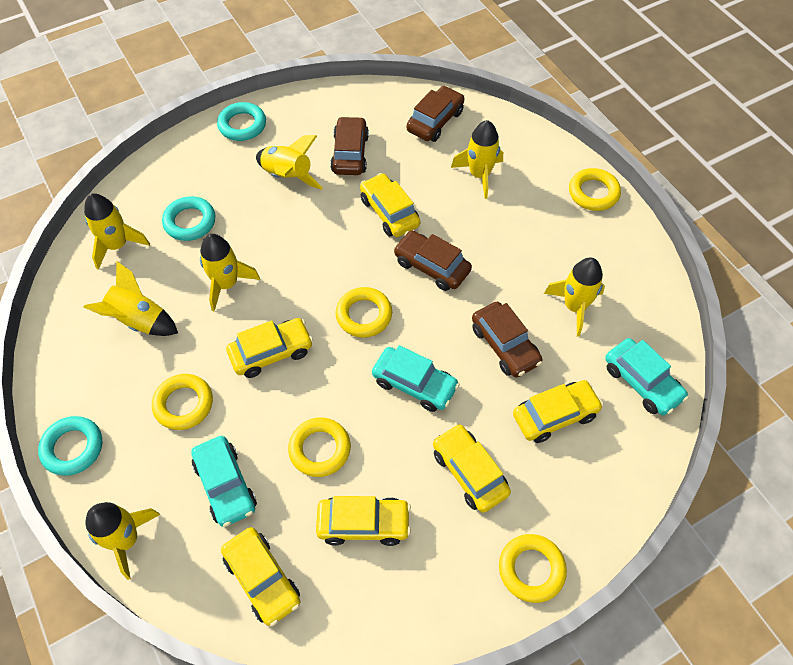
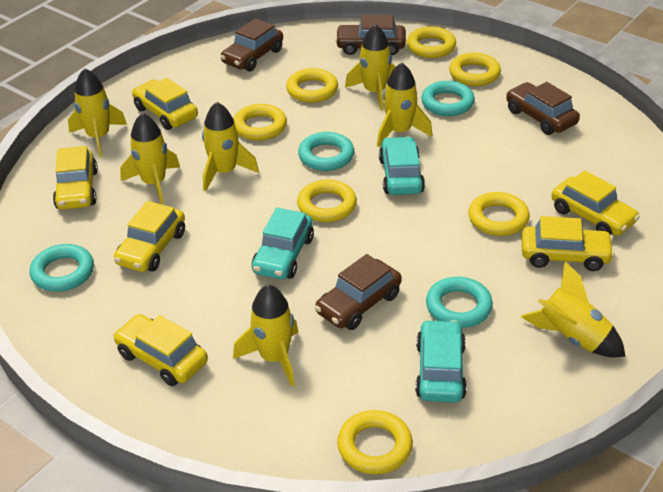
turquoise ring: 3 -> 4
yellow ring: 5 -> 7

